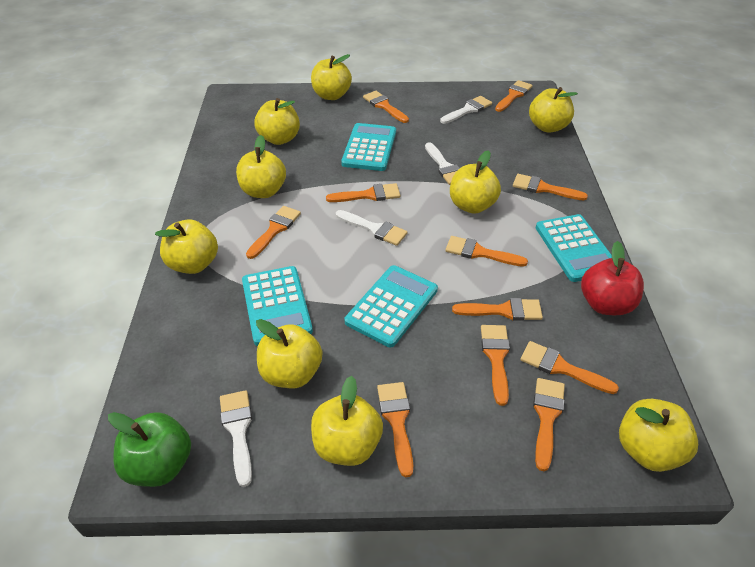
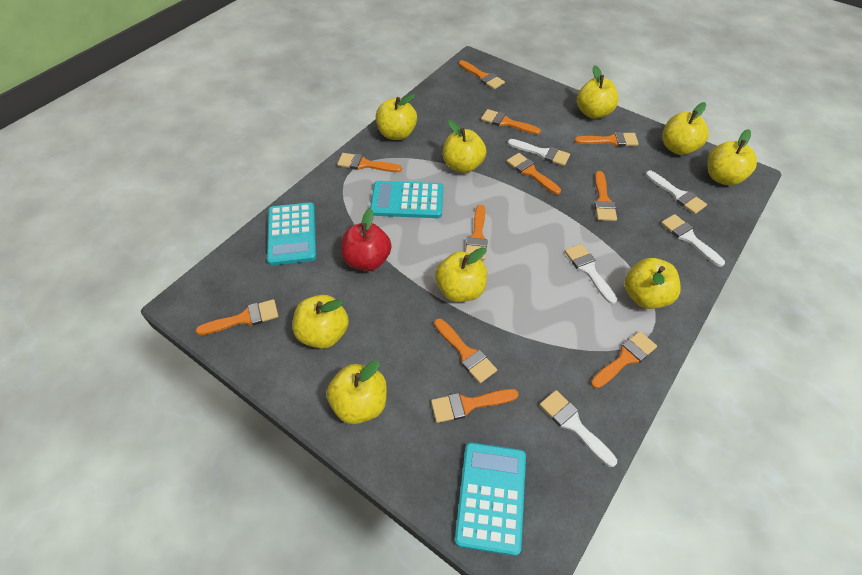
green apple: 1 -> 0
turquoise calculator: 4 -> 3
white brush: 4 -> 5

